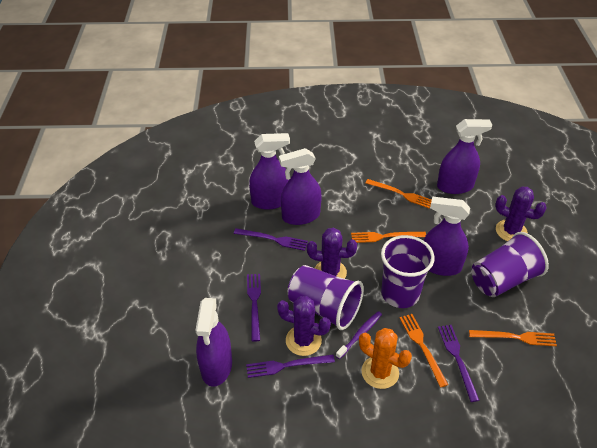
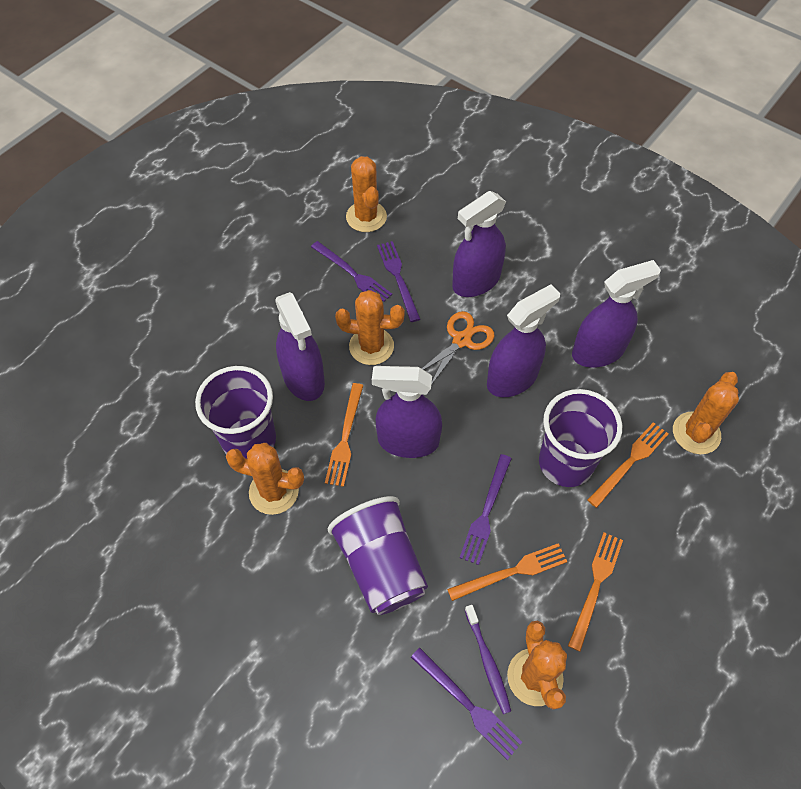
orange cactus: 1 -> 5
orange scissors: 0 -> 1
purple cactus: 3 -> 0

